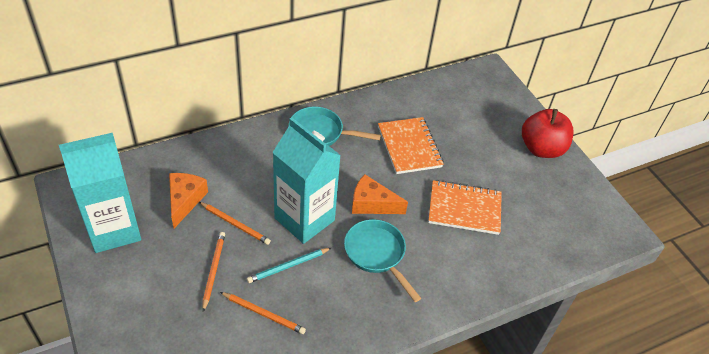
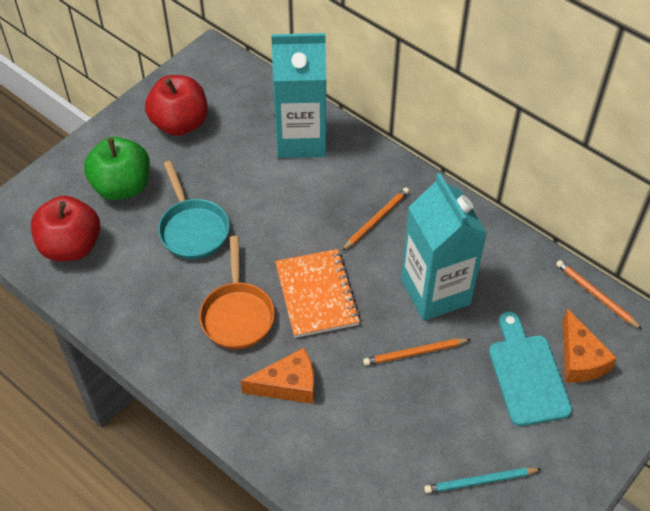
green apple: 0 -> 1
orange notebook: 2 -> 1
orange pan: 0 -> 1
red apple: 1 -> 2
turquoise cutting board: 0 -> 1
turquoise pan: 2 -> 1

